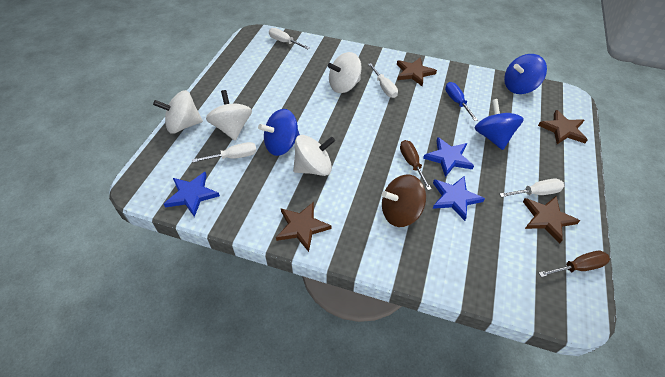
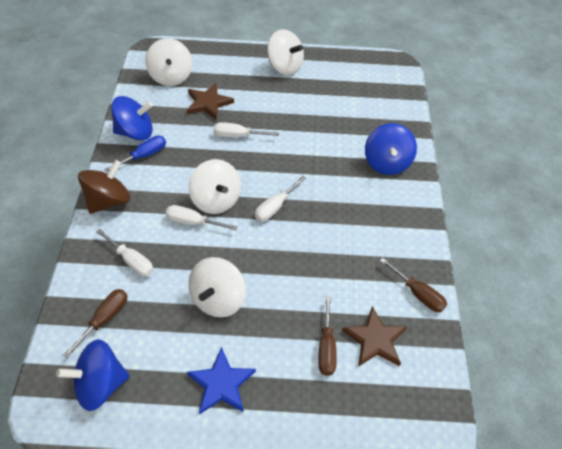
blue star: 3 -> 1
brown screwdriver: 2 -> 3
brown star: 4 -> 2

